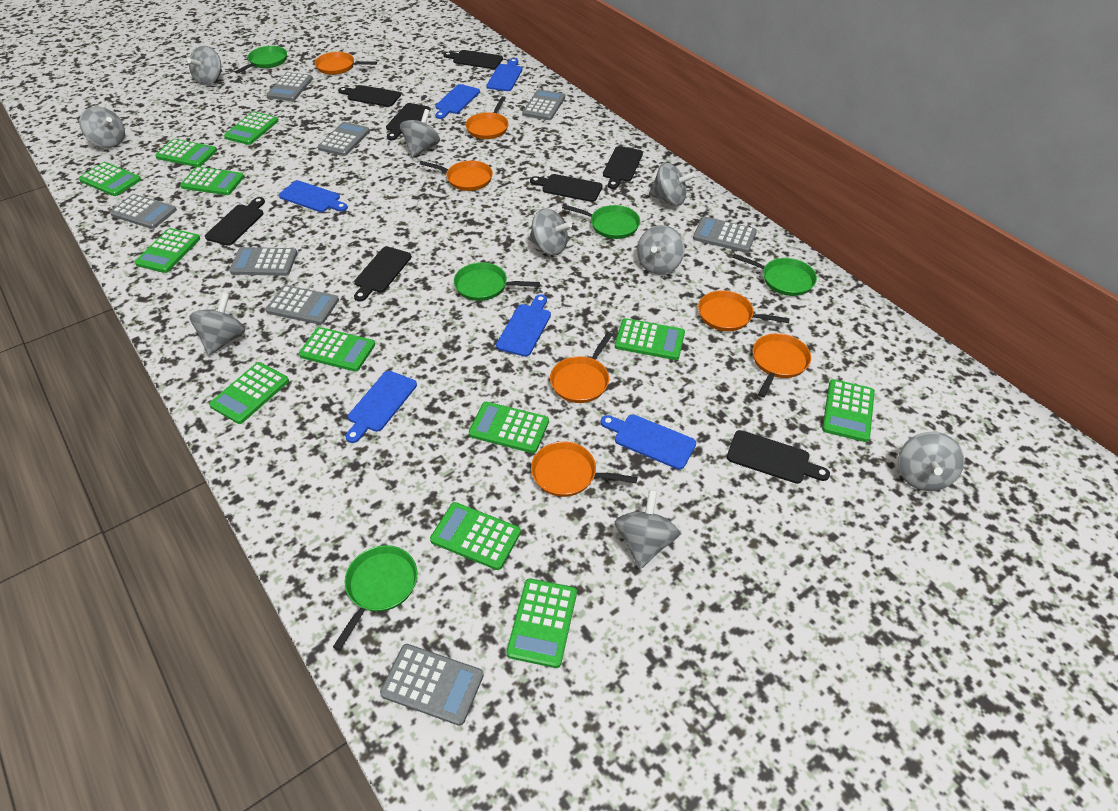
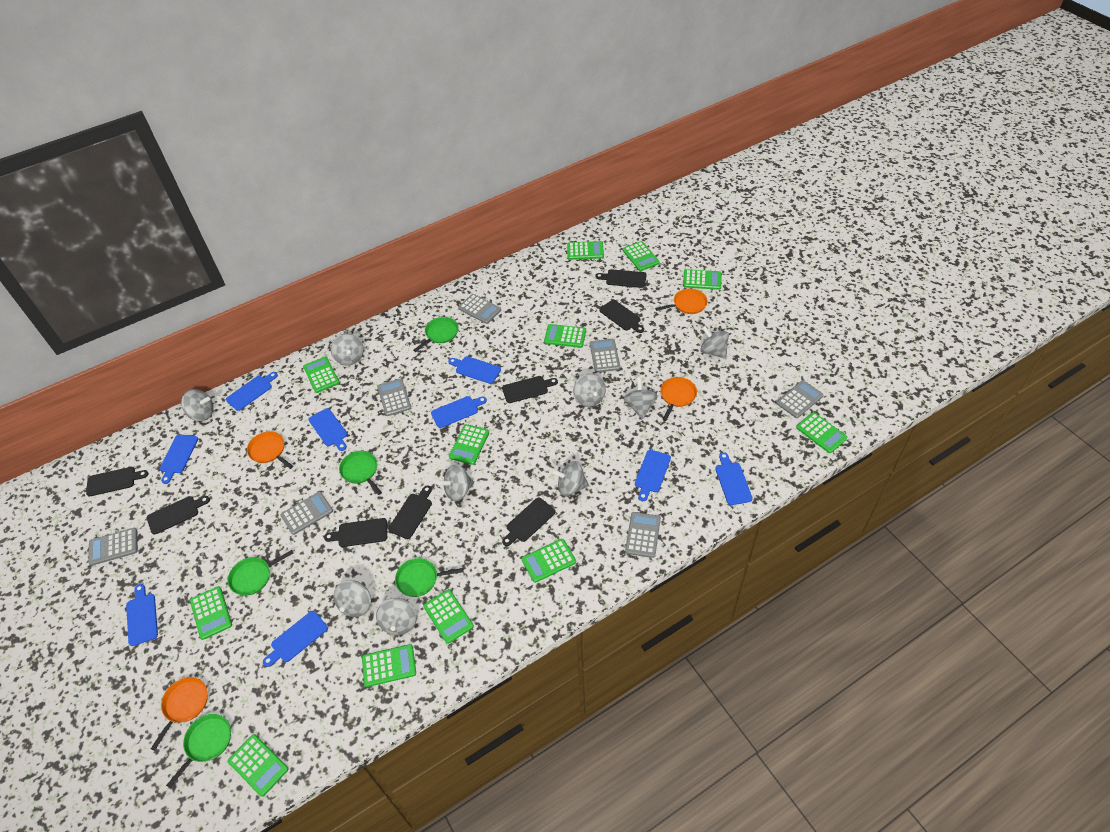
blue cutting board: 6 -> 9
grey calculator: 8 -> 7
orange pan: 7 -> 4

